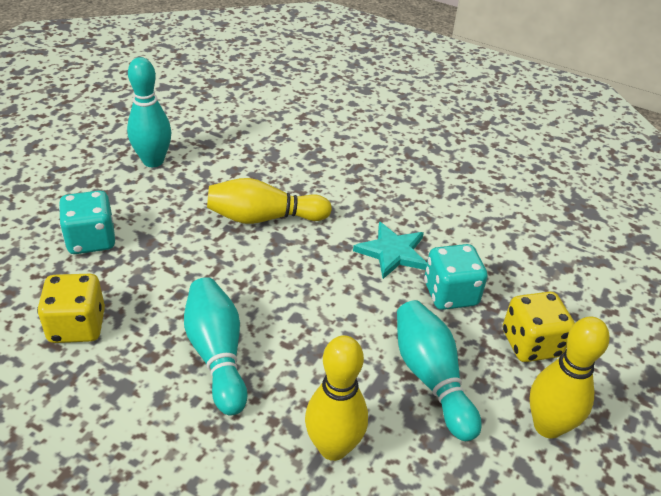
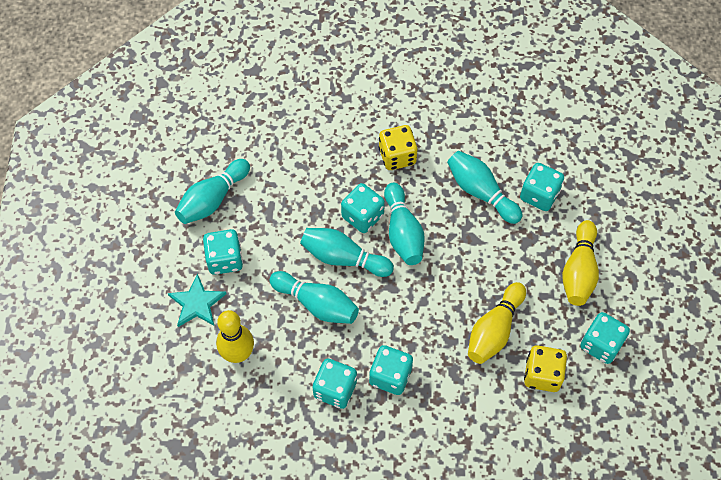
turquoise bowling pin: 3 -> 5
turquoise dice: 2 -> 6

